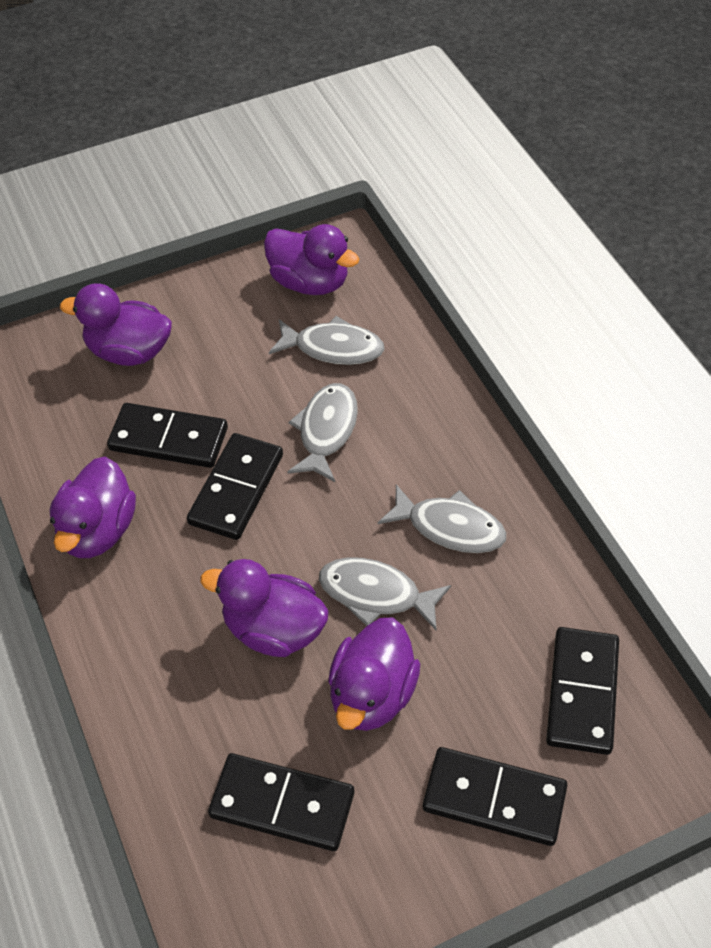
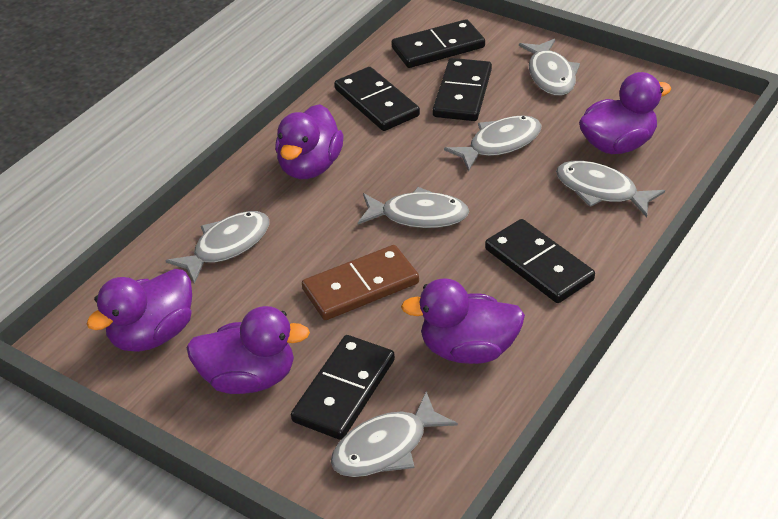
brown domino: 0 -> 1
grey fish: 4 -> 6

